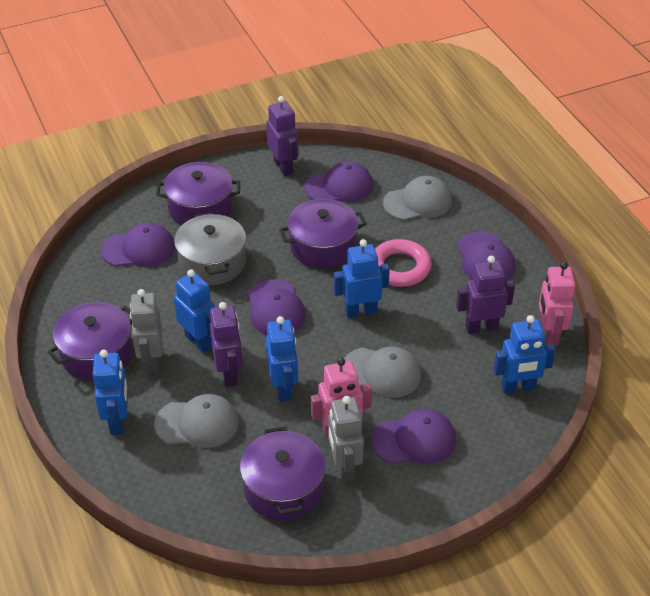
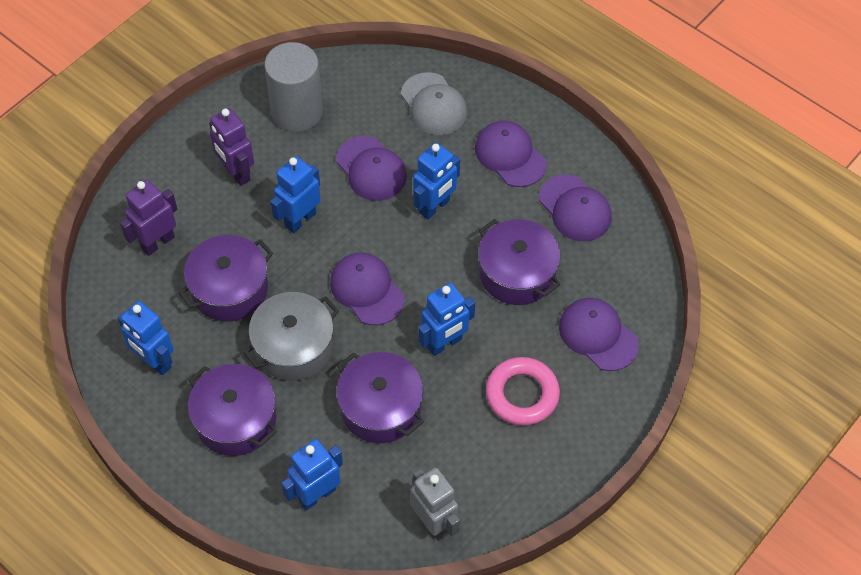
grey cap: 3 -> 1
grey cylinder: 0 -> 1
grey robot: 2 -> 1
pink robot: 2 -> 0
purple robot: 3 -> 2

